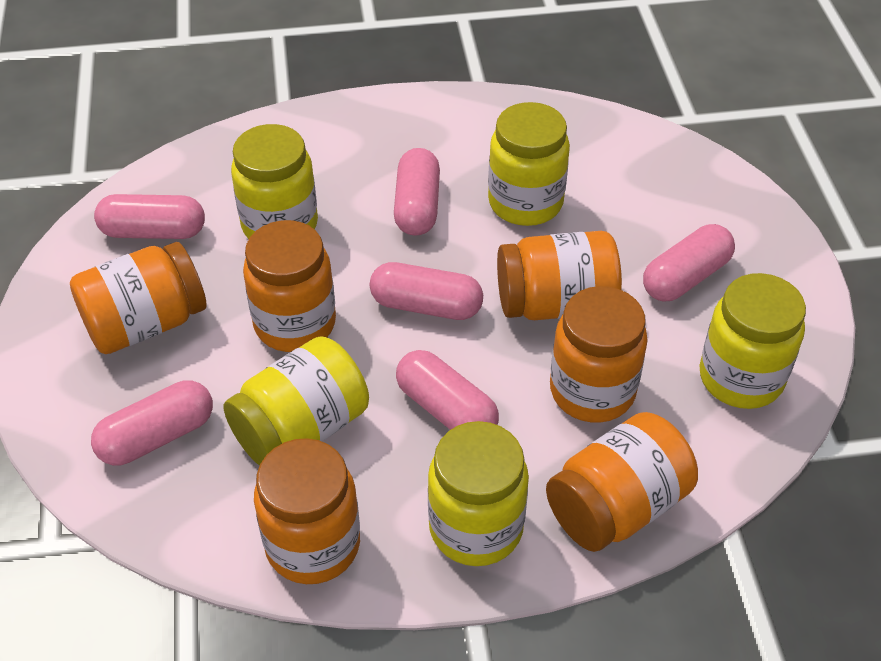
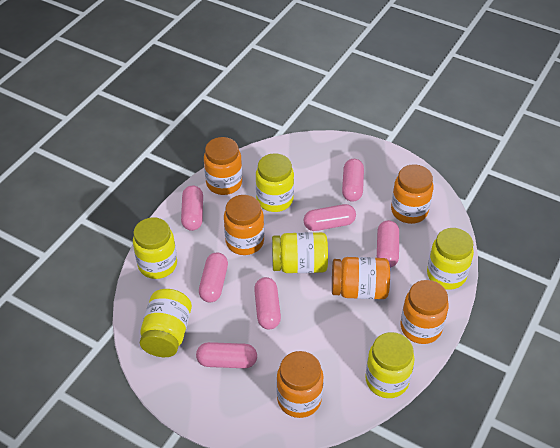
pink capsule: 6 -> 7
yellow jar: 5 -> 6

